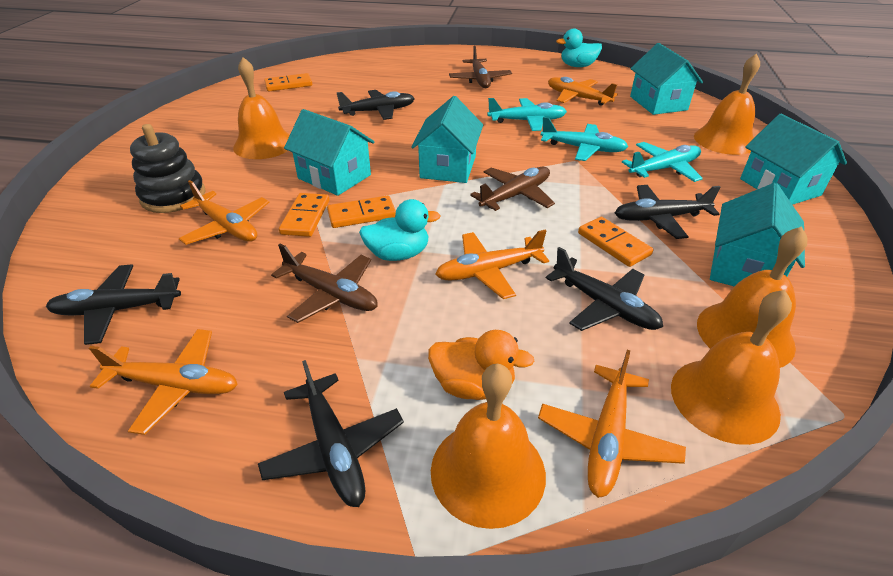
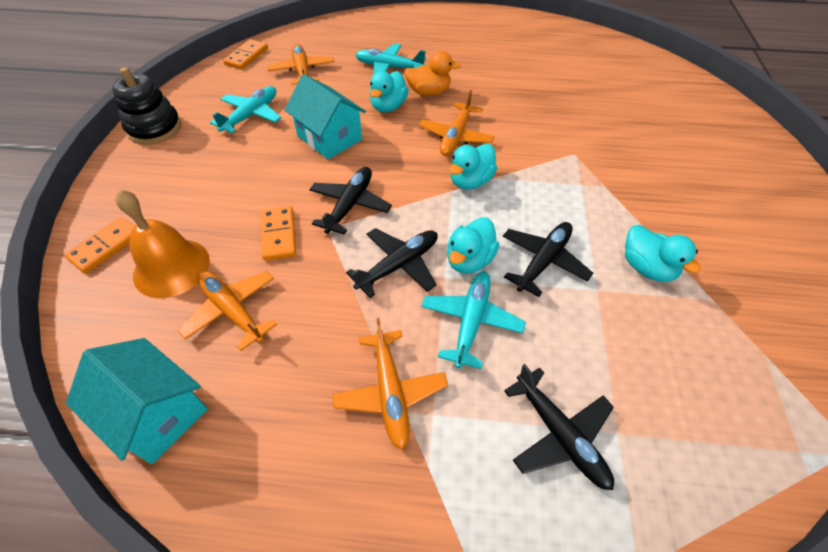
black plane: 5 -> 4
brown plane: 3 -> 0
orange bell: 5 -> 1
orange domino: 4 -> 3
orange plane: 5 -> 4
turquoise duck: 2 -> 4
turquoise house: 5 -> 2

